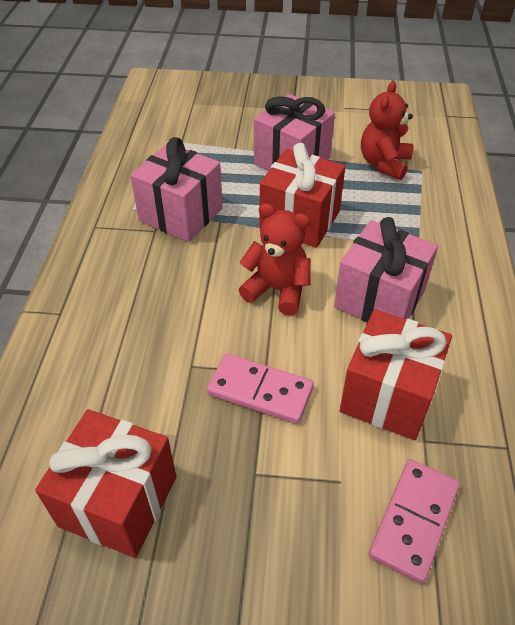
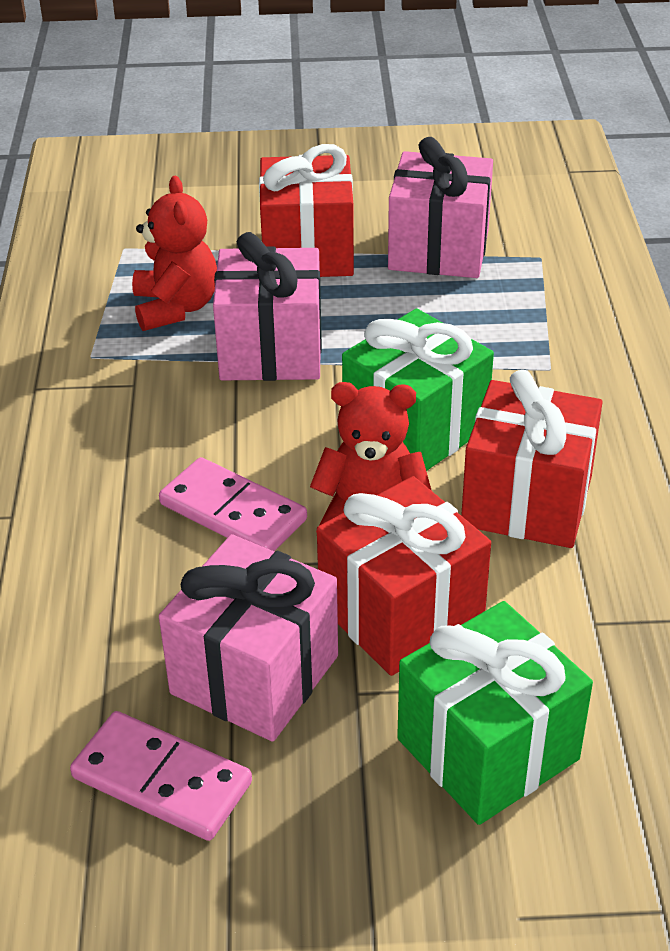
green gift: 0 -> 2

